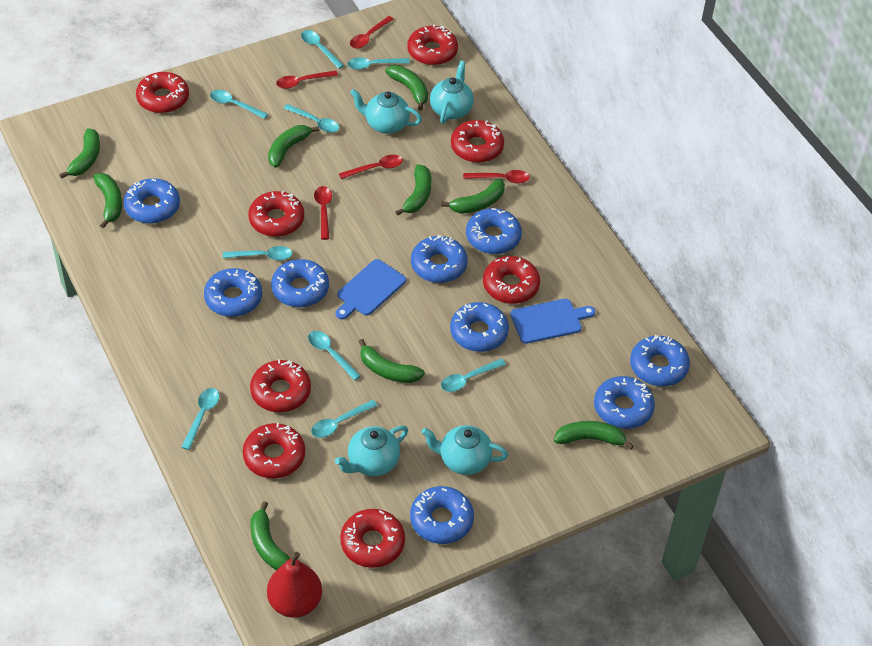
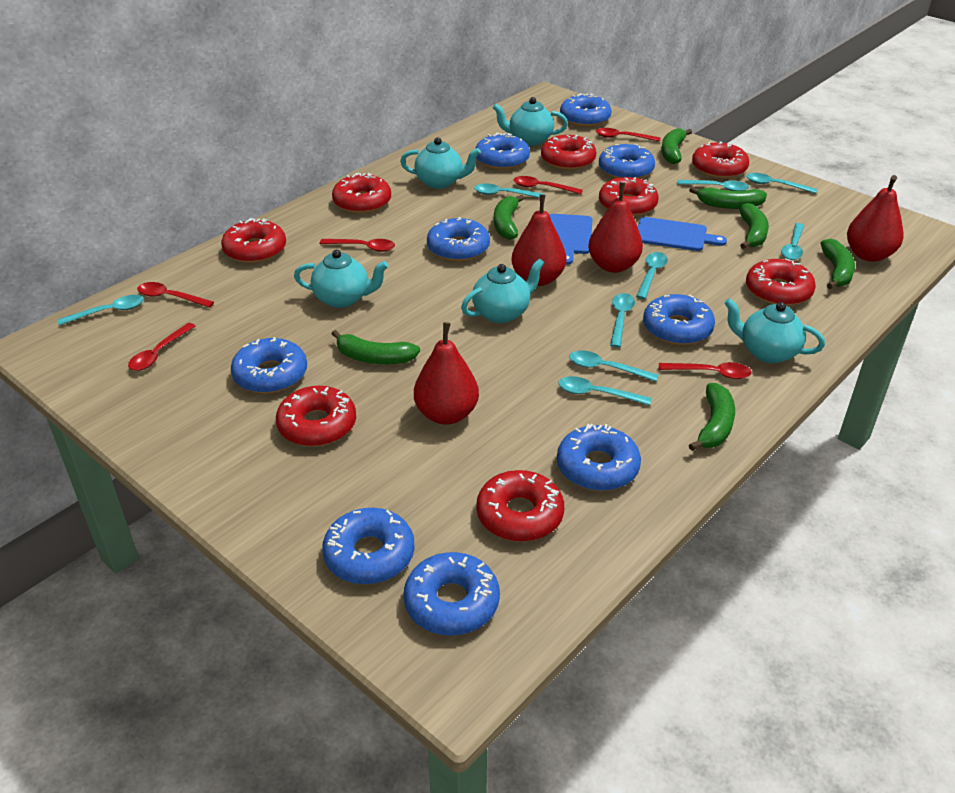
green banana: 9 -> 7
red pear: 1 -> 4
red spoon: 5 -> 6
turquoise teapot: 4 -> 5

